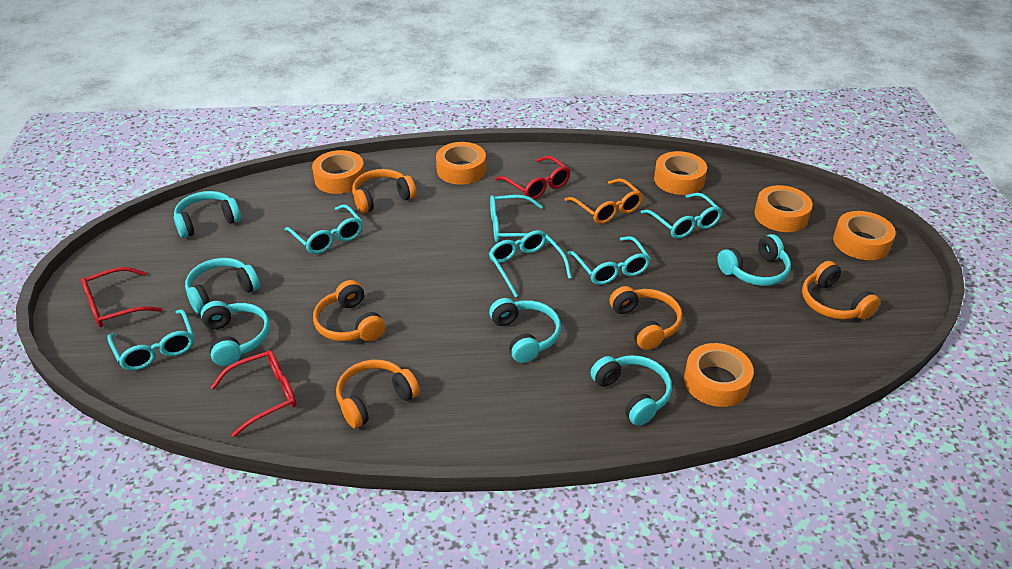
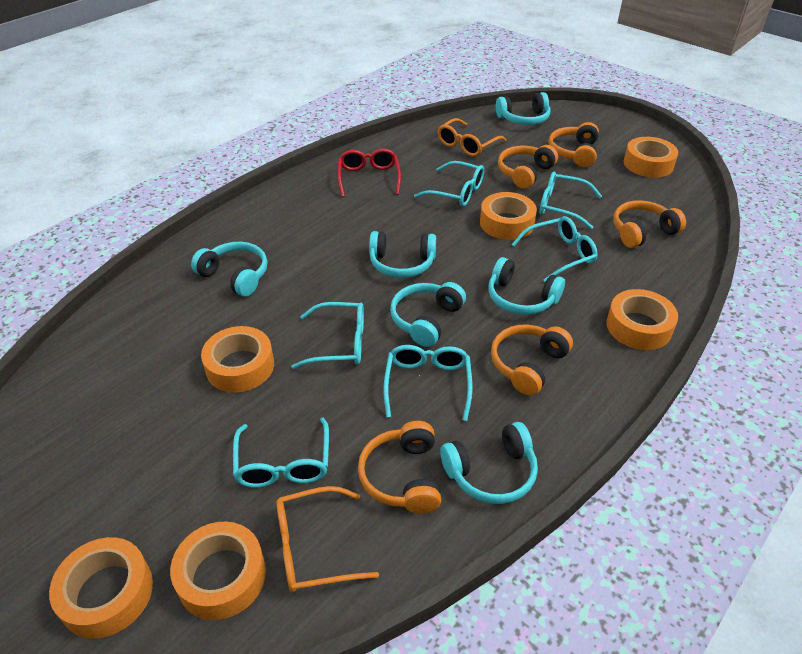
orange glasses: 1 -> 2
red glasses: 3 -> 1

